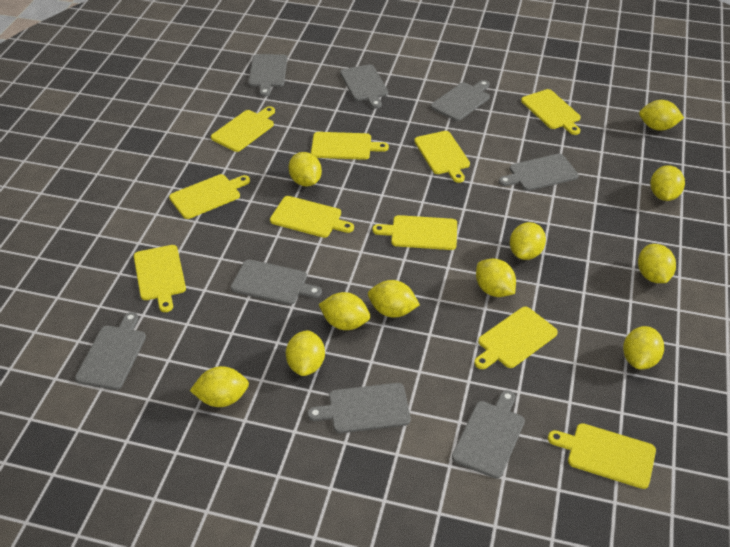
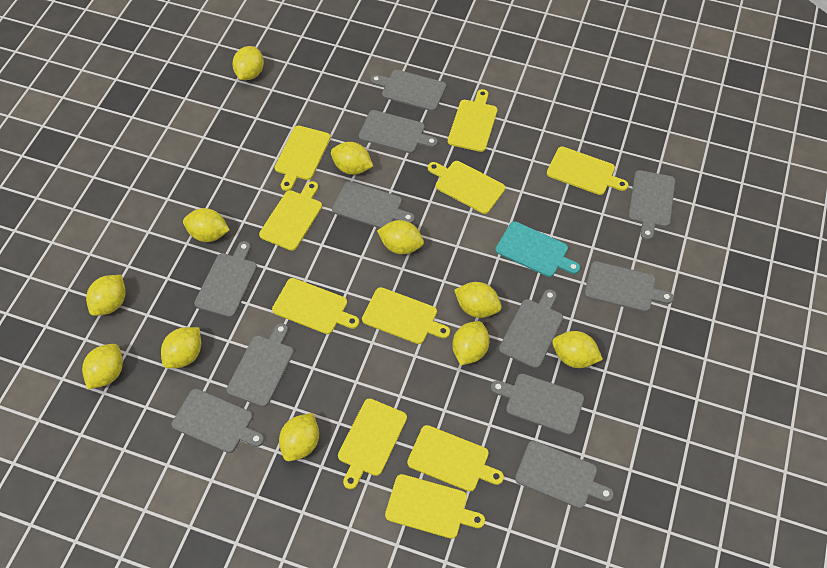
grey cutting board: 8 -> 11
turquoise cutting board: 0 -> 1

